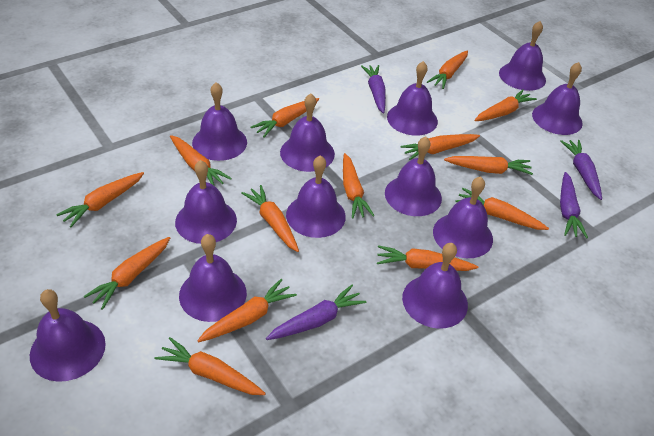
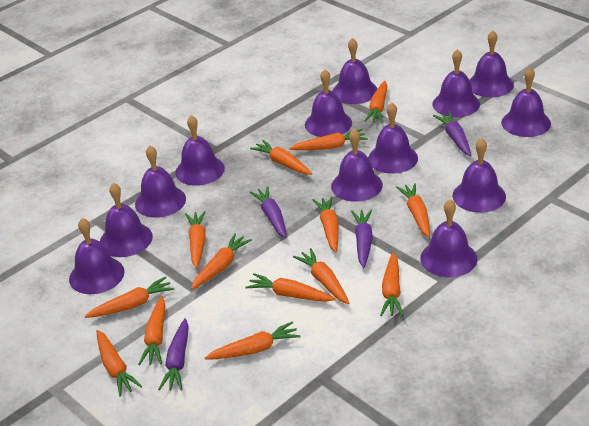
purple bell: 12 -> 13

